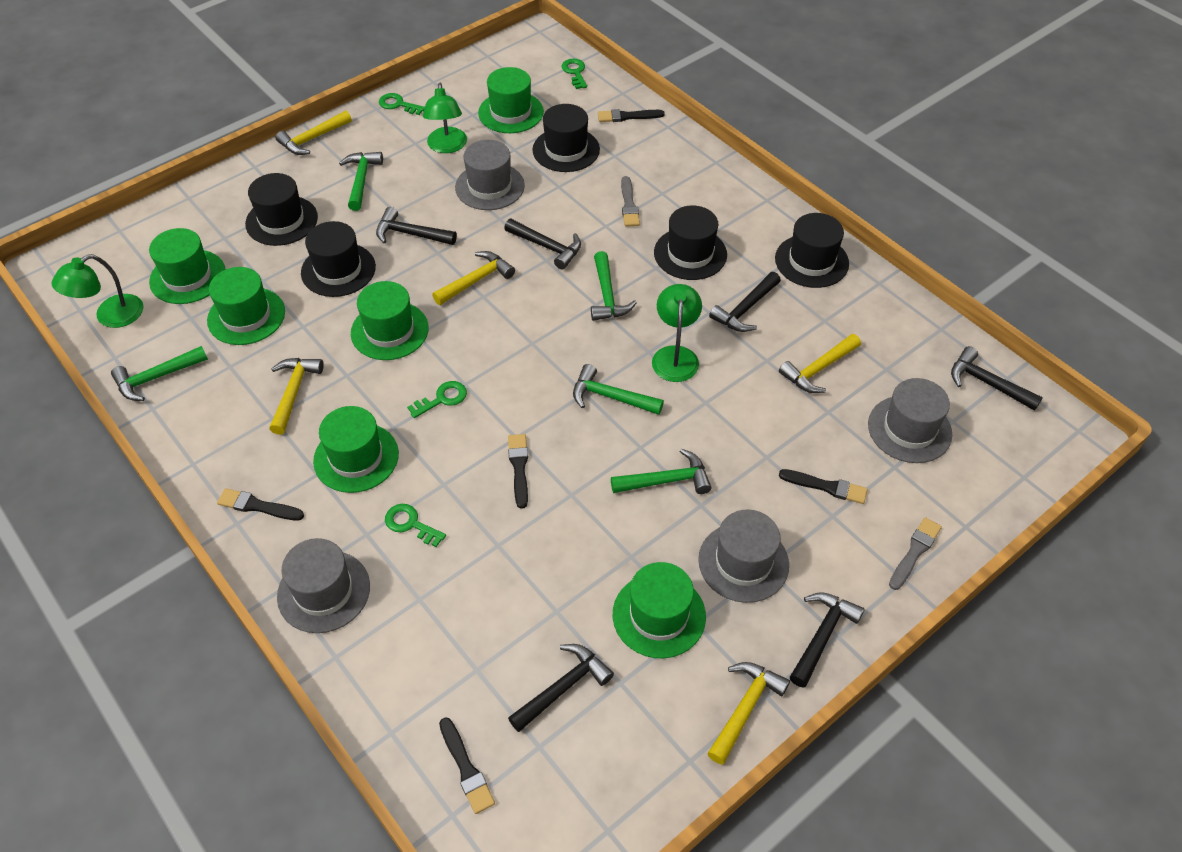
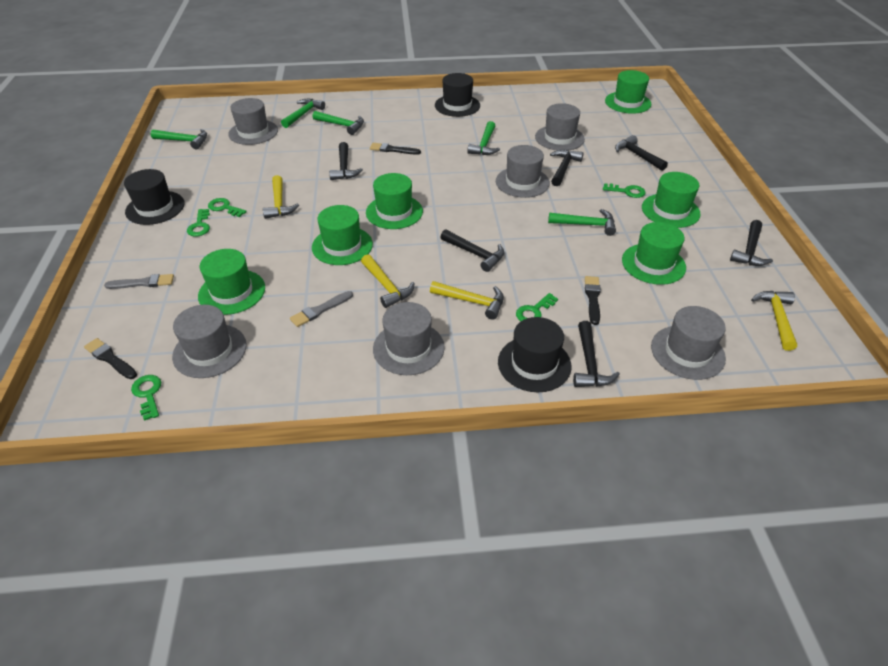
black brush: 5 -> 3
black hat: 5 -> 3
green key: 4 -> 5
green lamp: 3 -> 0
grey hat: 4 -> 6
yellow hammer: 5 -> 4

